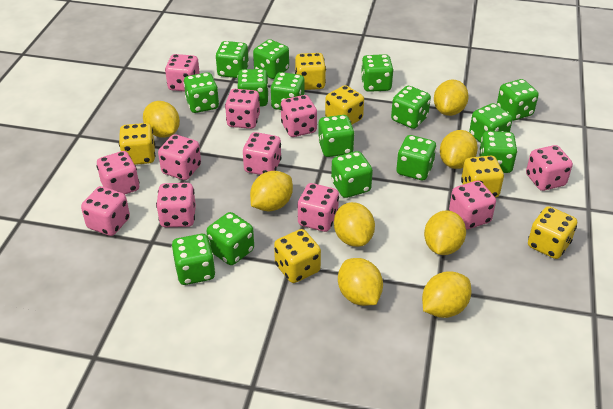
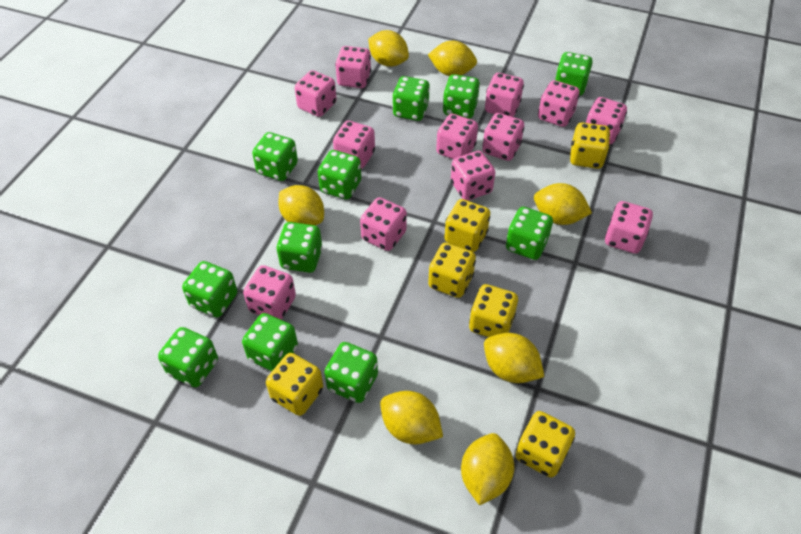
green dice: 15 -> 11
pink dice: 11 -> 12
yellow lemon: 8 -> 7

